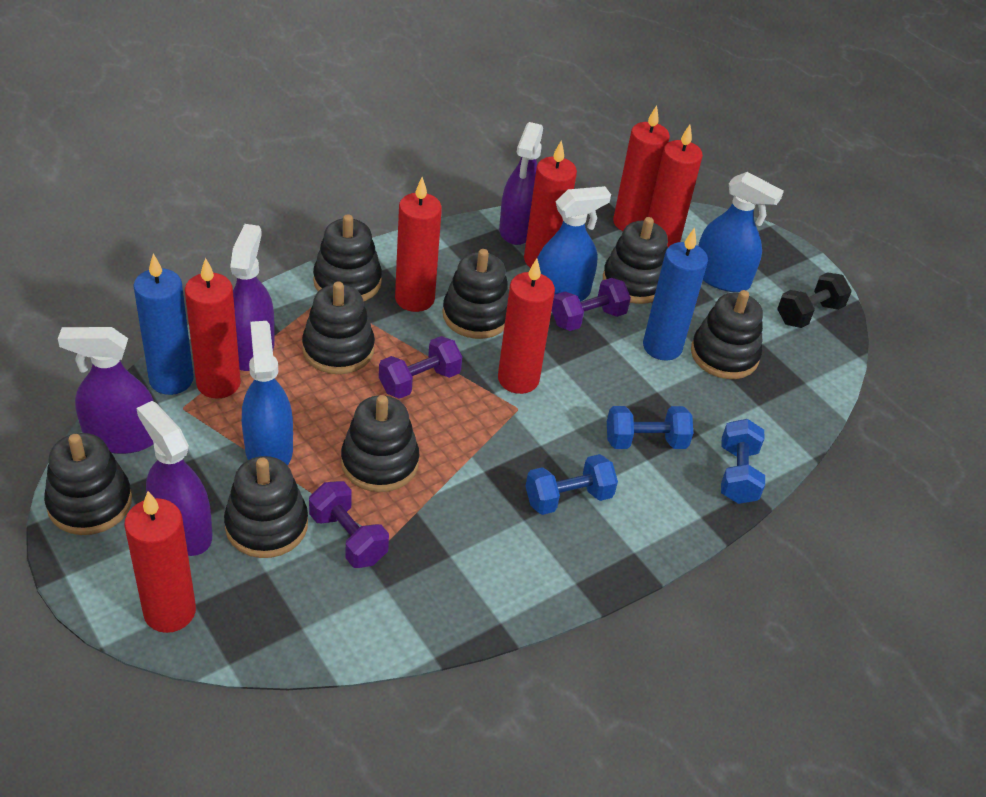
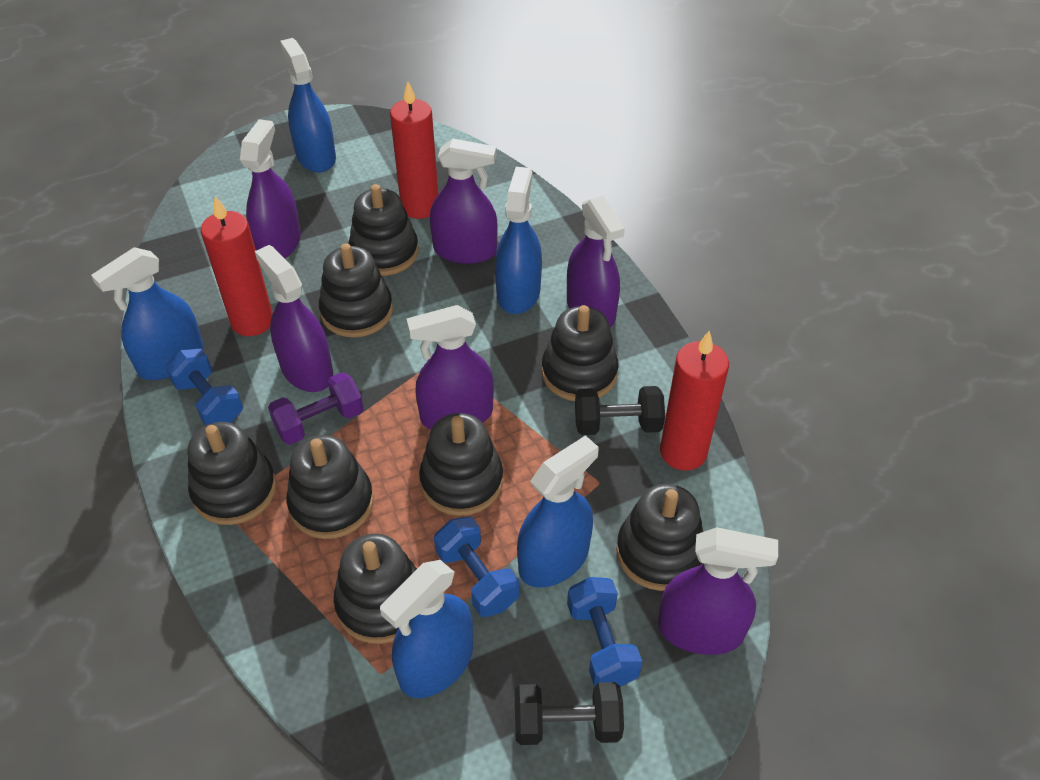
black dumbbell: 1 -> 2
blue candle: 2 -> 0
blue spray bottle: 3 -> 5
purple dumbbell: 3 -> 1
purple spray bottle: 4 -> 6
red candle: 7 -> 3

